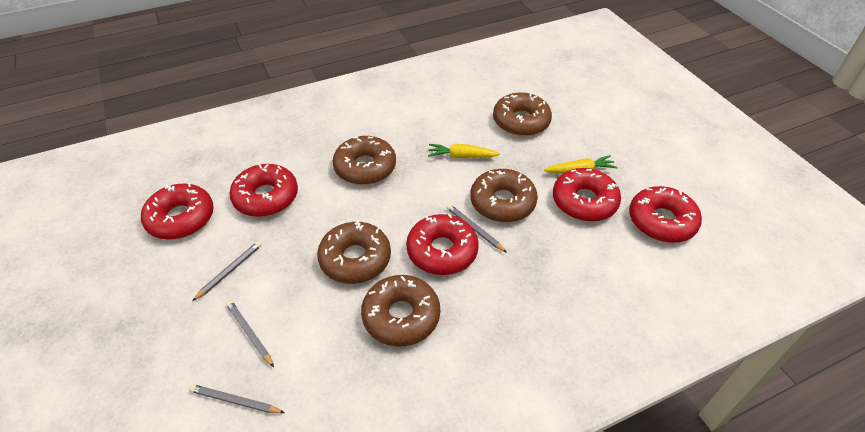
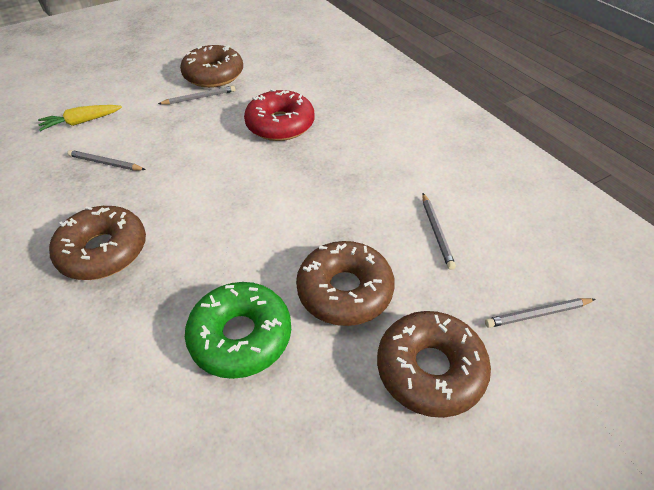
brown donut: 5 -> 4
green donut: 0 -> 1
red donut: 5 -> 1
yellow carrot: 2 -> 1

